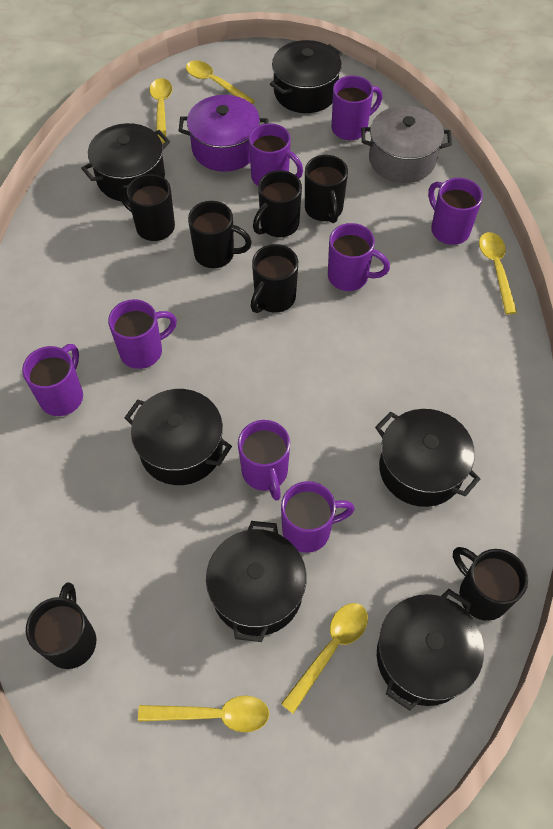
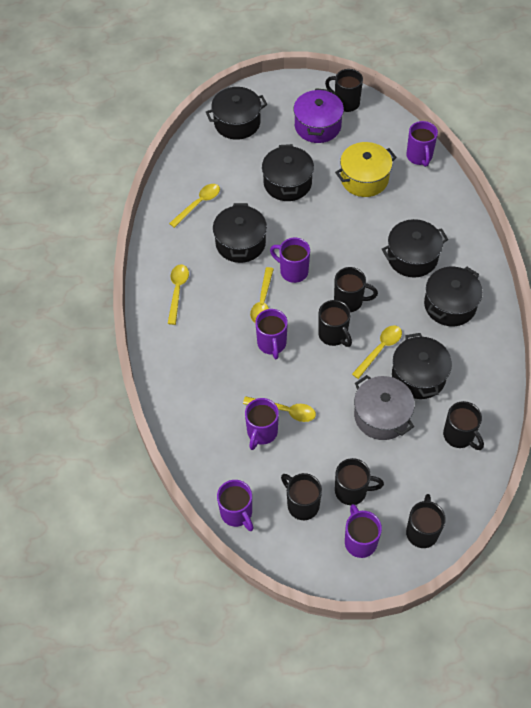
purple mug: 8 -> 6
yellow pot: 0 -> 1

